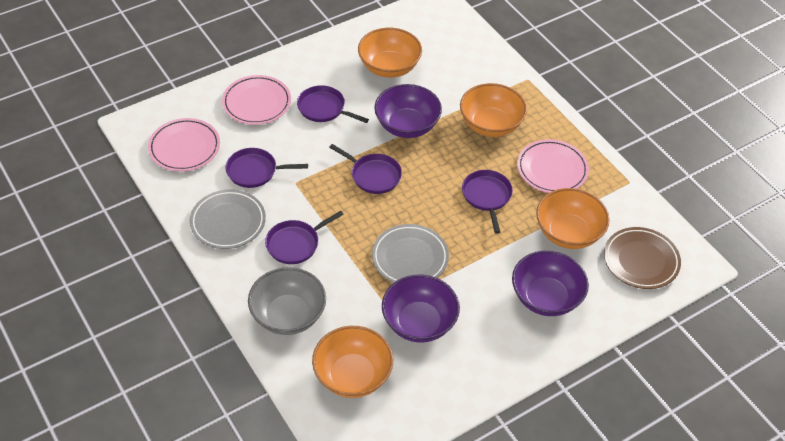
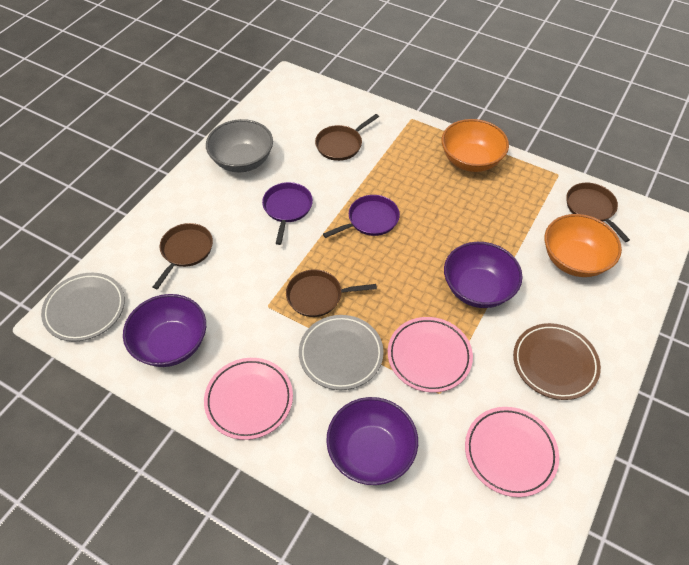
brown pan: 0 -> 4
orange bowl: 4 -> 2
purple pan: 5 -> 2

